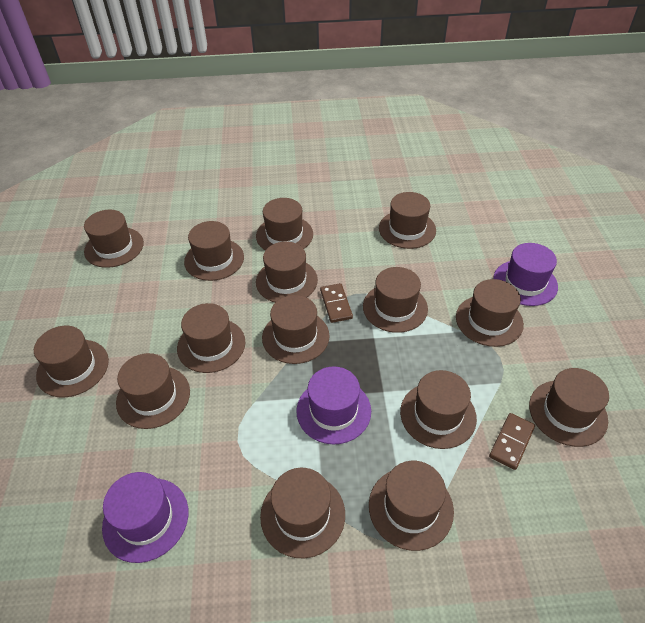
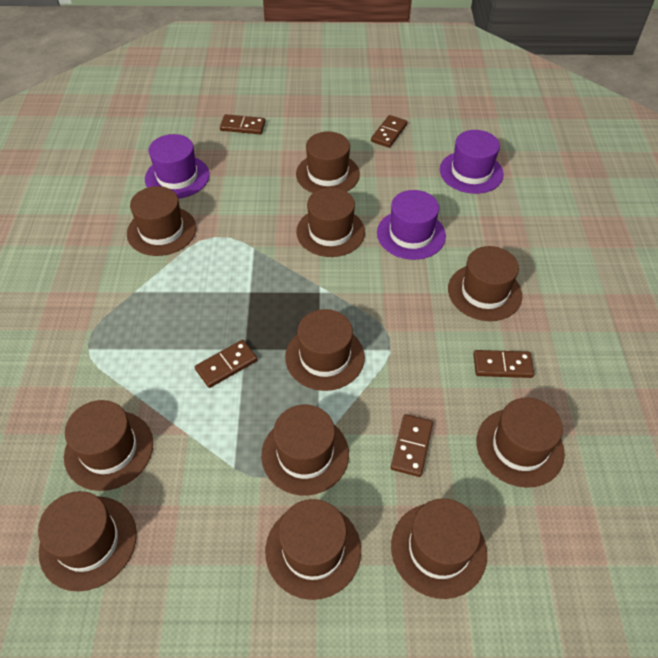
brown domino: 2 -> 5
brown hat: 15 -> 11

